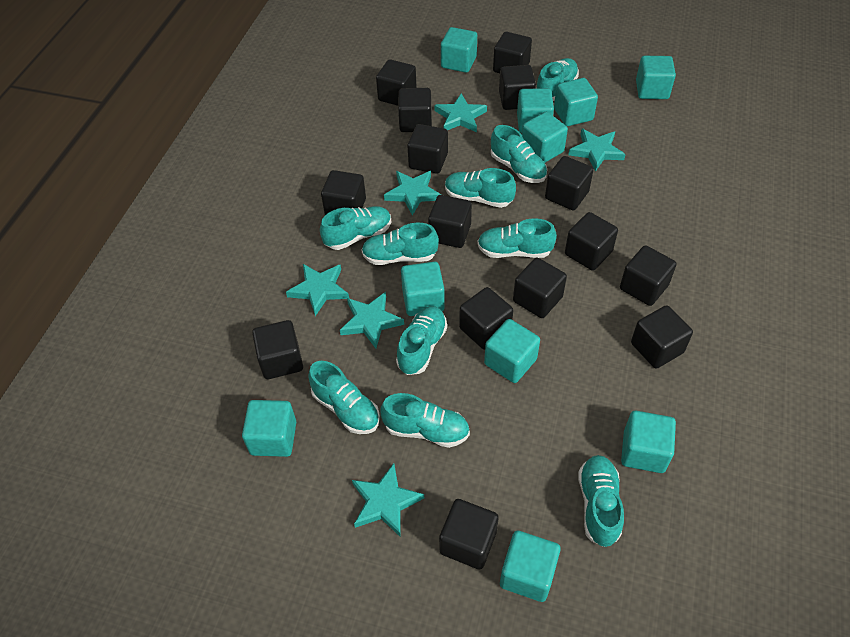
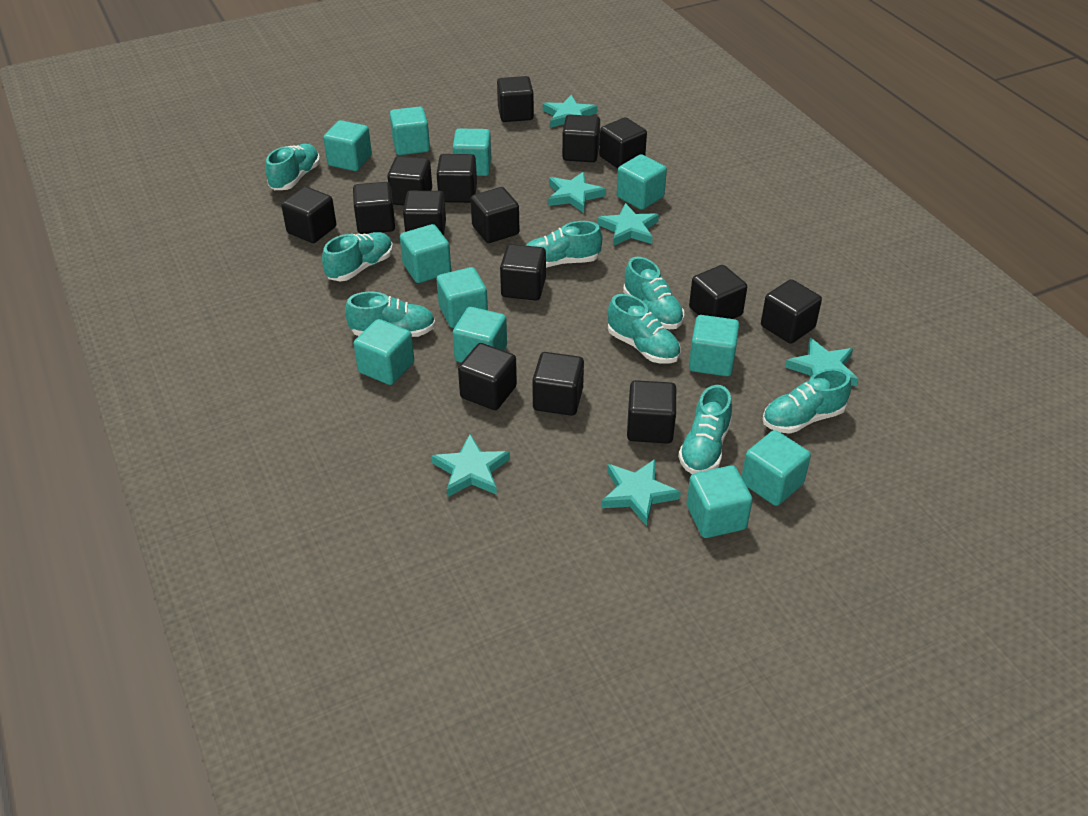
turquoise cube: 10 -> 11
turquoise shoe: 10 -> 8

